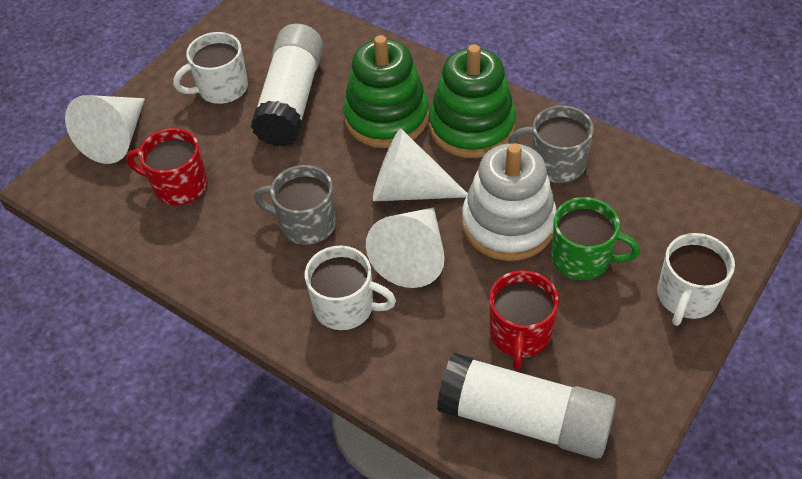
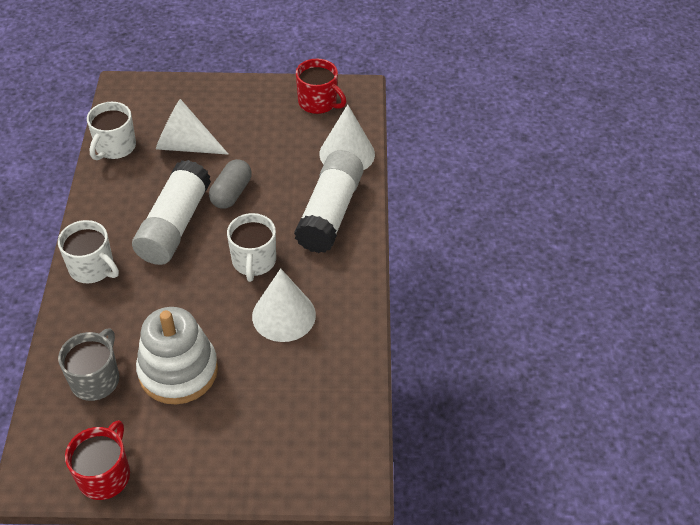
green mug: 1 -> 0
green stacking toy: 2 -> 0
grey capsule: 0 -> 1
grey mug: 2 -> 1

